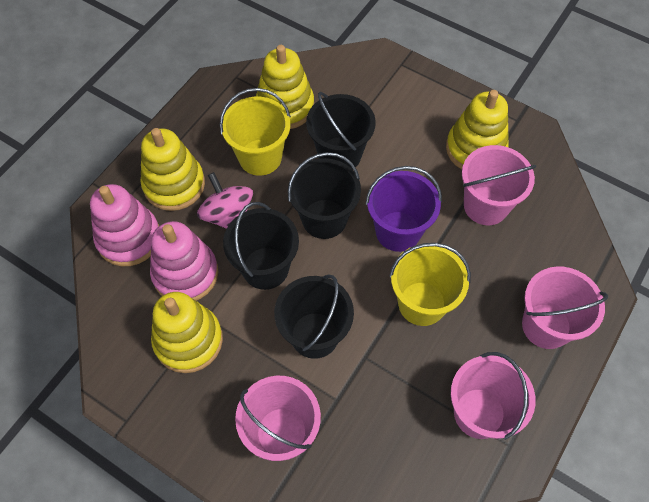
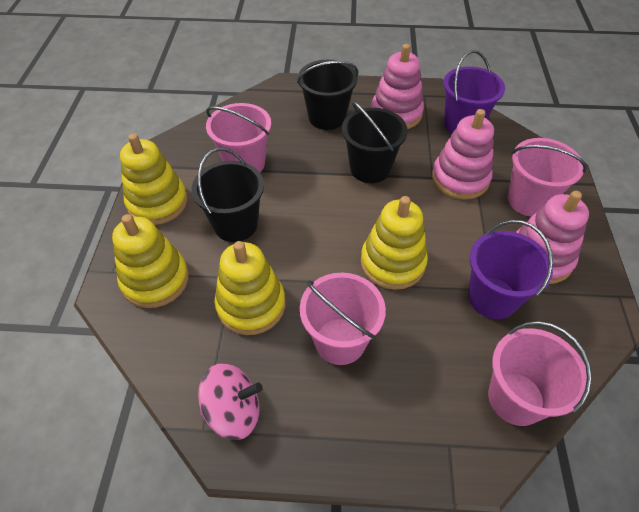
black bucket: 4 -> 3
pink stacking toy: 2 -> 3
purple bucket: 1 -> 2
yellow bucket: 2 -> 0

